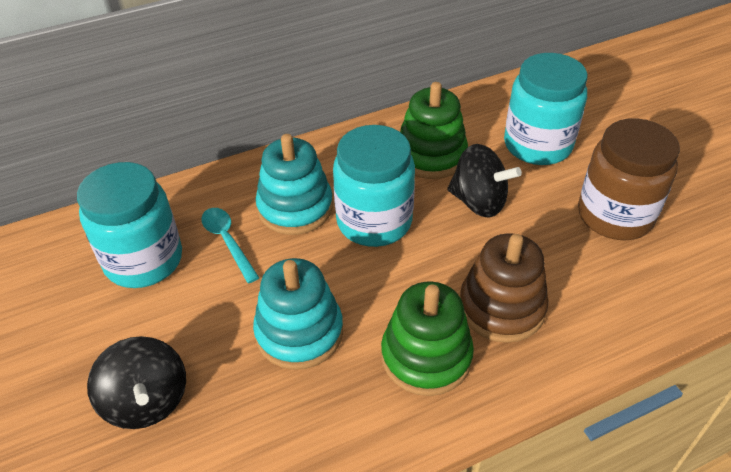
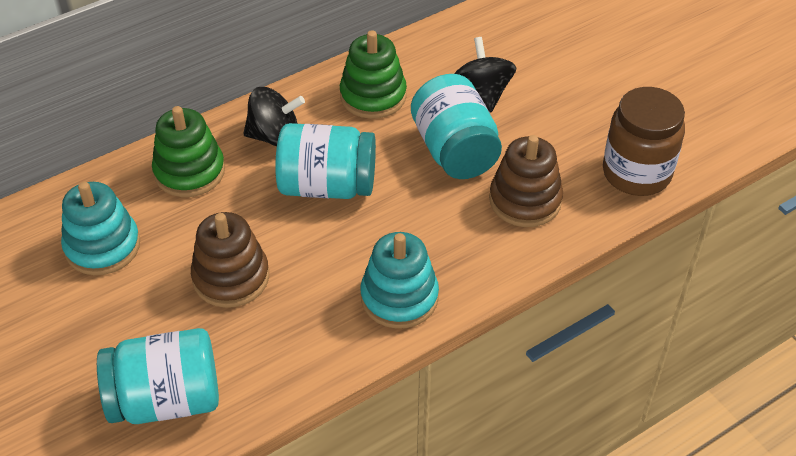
brown stacking toy: 1 -> 2
turquoise spoon: 1 -> 0

